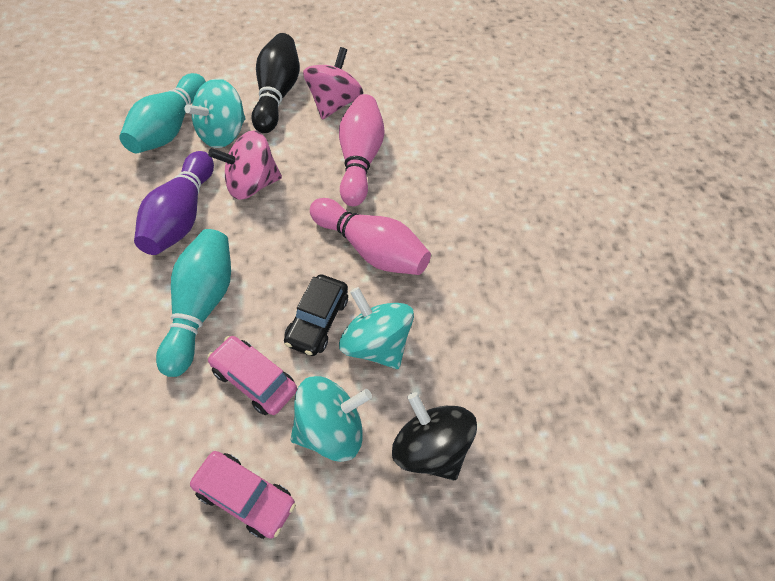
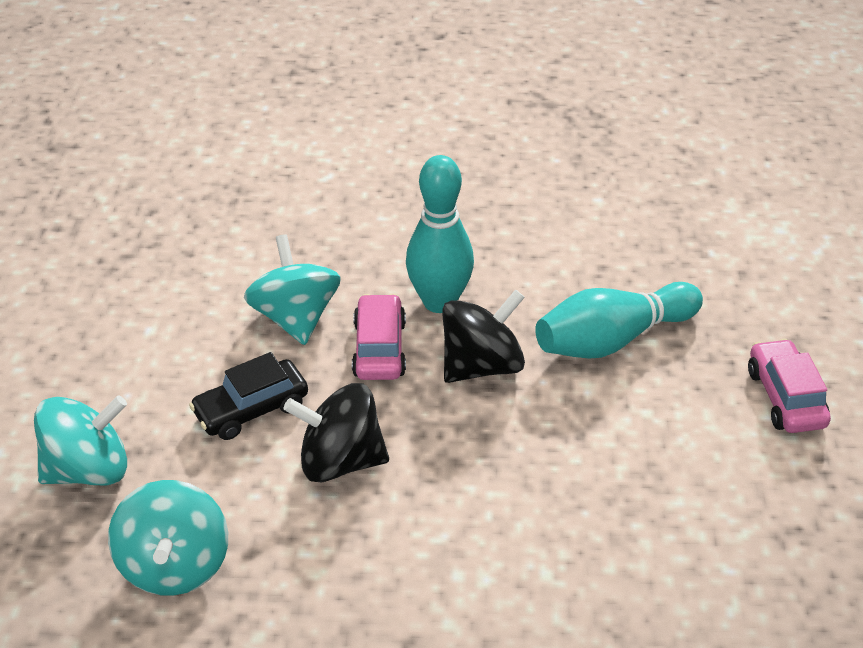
black bowling pin: 1 -> 0
black spinning top: 1 -> 2
pink bowling pin: 2 -> 0
pink spinning top: 2 -> 0
purple bowling pin: 1 -> 0

